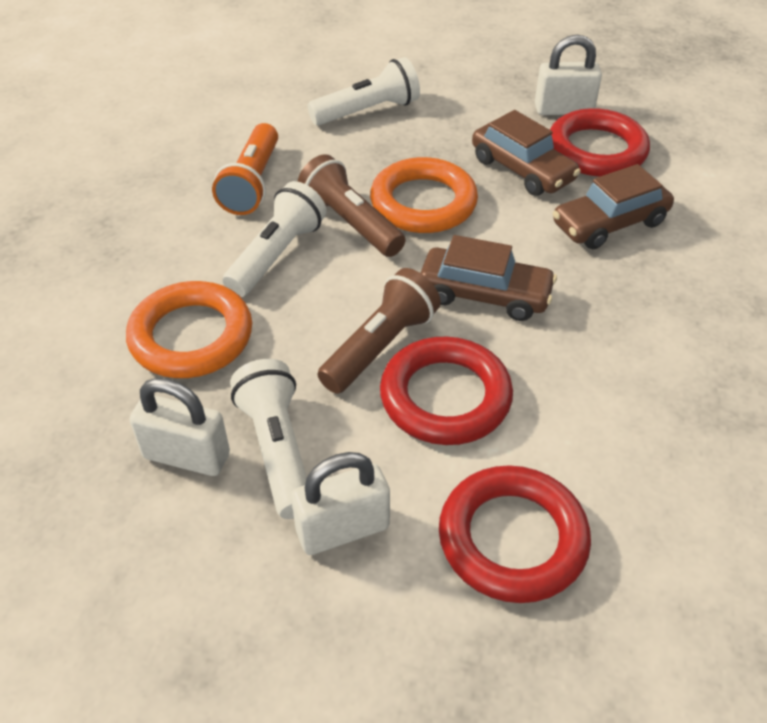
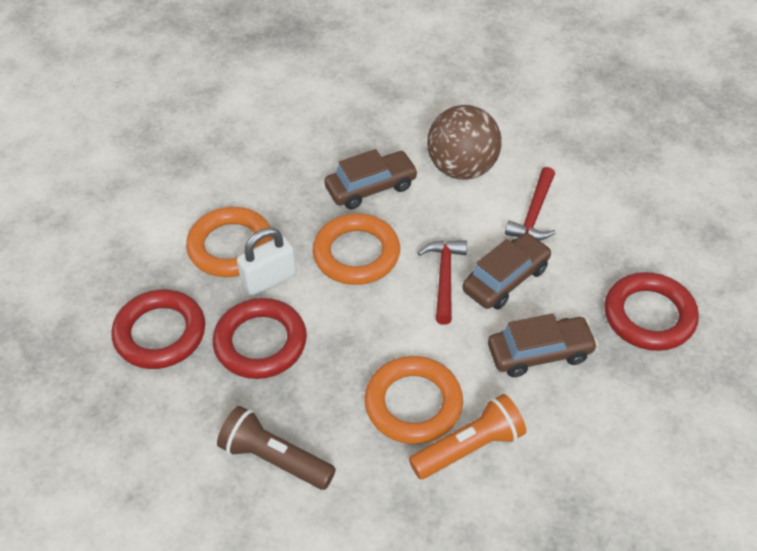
brown ball: 0 -> 1
brown flashlight: 2 -> 1
orange ring: 2 -> 3
red hammer: 0 -> 2
white flashlight: 3 -> 0
white padlock: 3 -> 1

